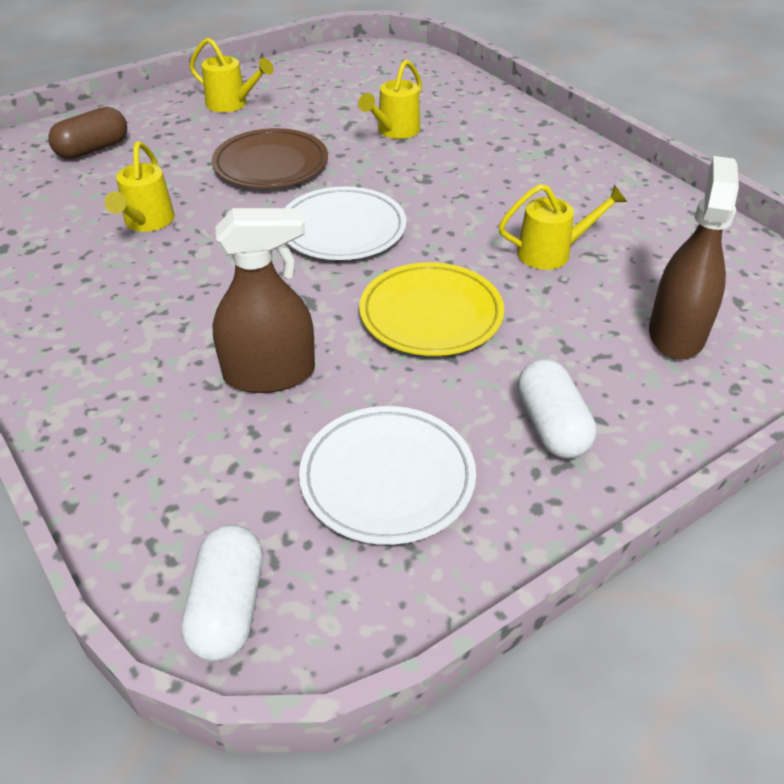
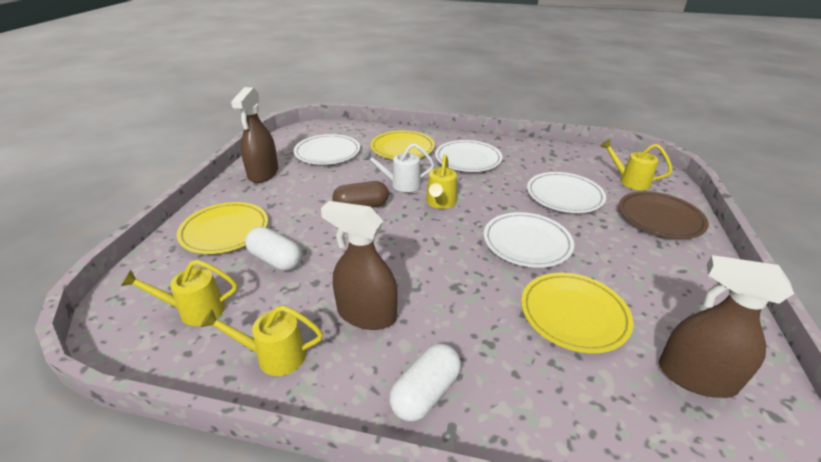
brown spray bottle: 2 -> 3
white plate: 2 -> 4
white watering can: 0 -> 1
yellow plate: 1 -> 3

